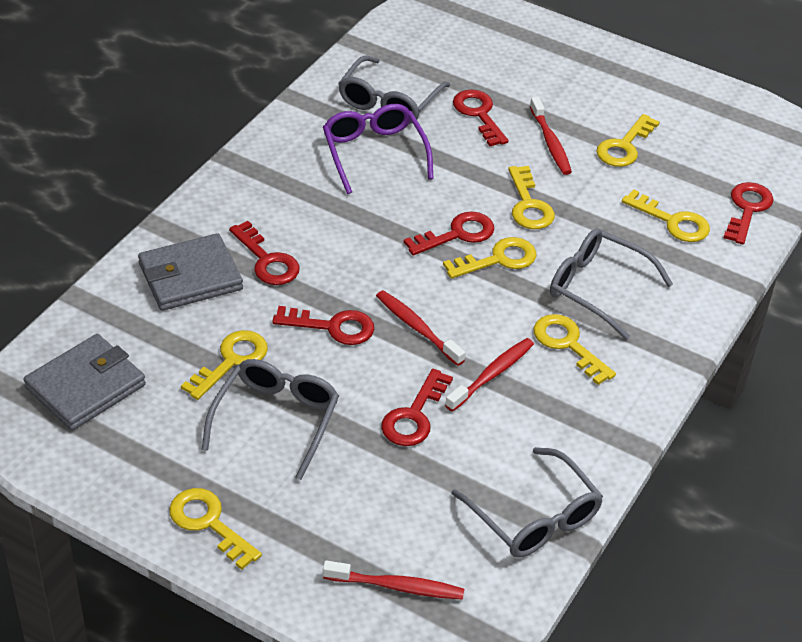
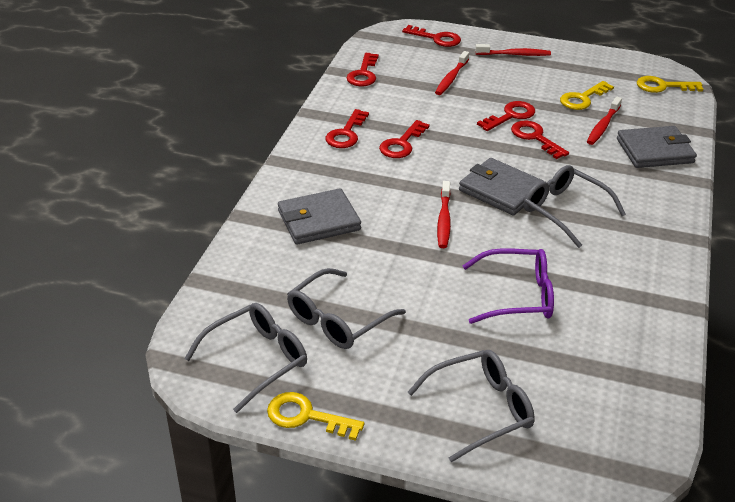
grey wallet: 2 -> 3
yellow key: 7 -> 3

